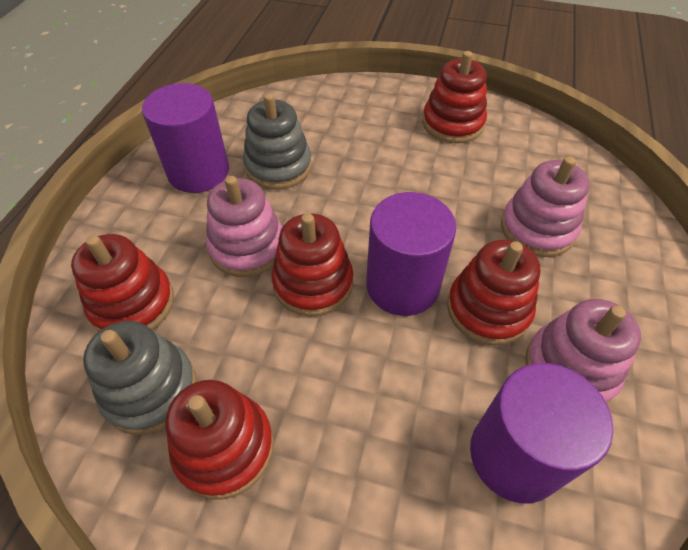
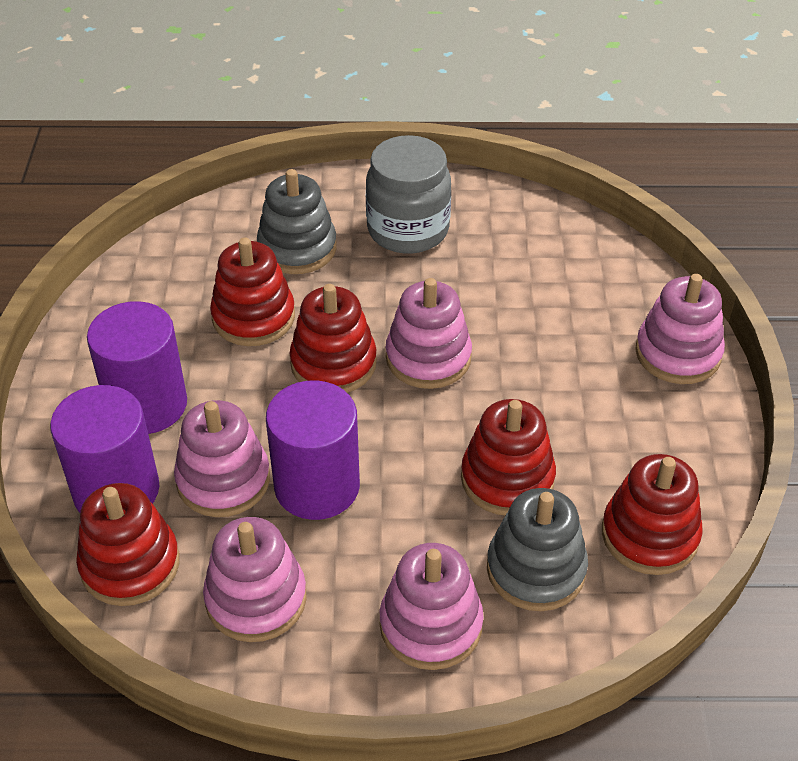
grey jar: 0 -> 1
pink stacking toy: 3 -> 5

